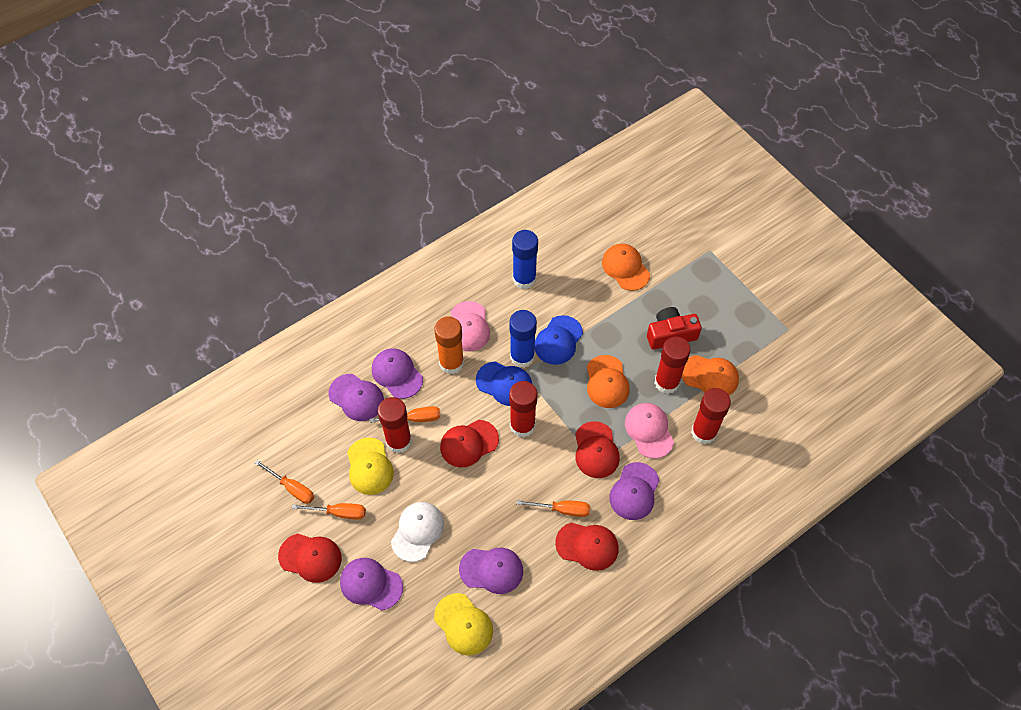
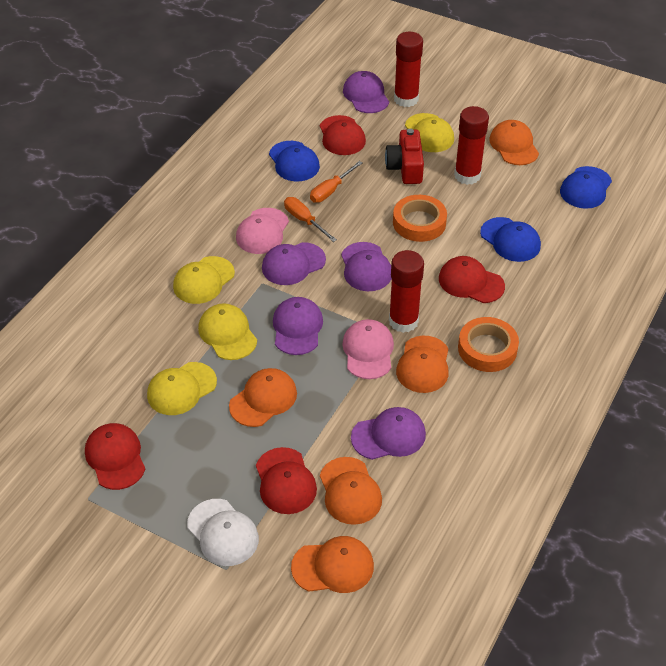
blue cap: 2 -> 3
blue glue stick: 2 -> 0
orange cap: 3 -> 5
orange glue stick: 1 -> 0
orange screwdriver: 4 -> 2
orange tape: 0 -> 2
red glue stick: 4 -> 3
yellow cap: 2 -> 4

